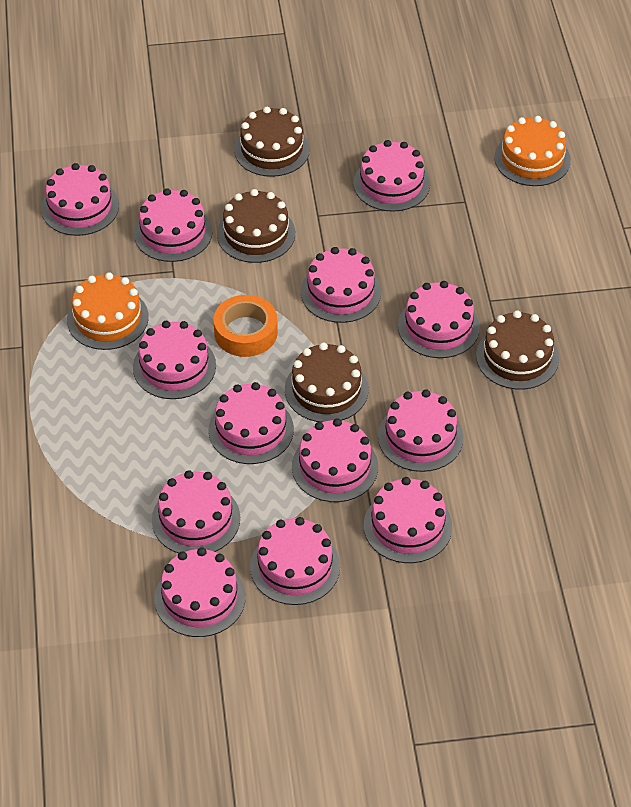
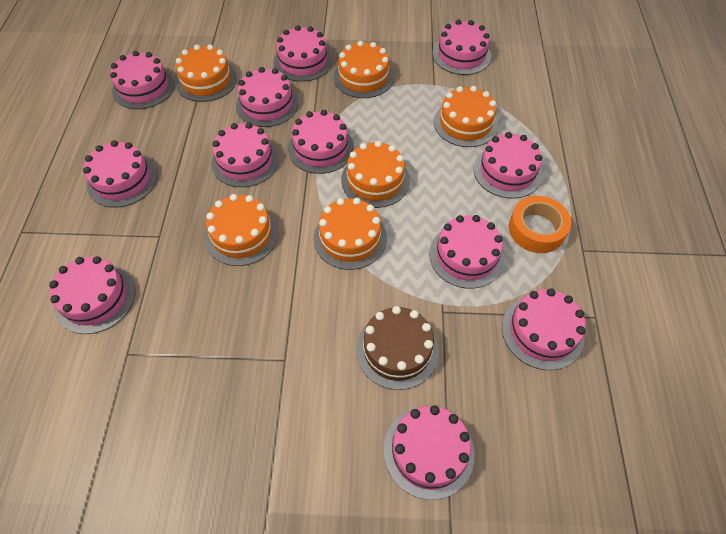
brown cake: 4 -> 1
orange cake: 2 -> 6
pink cake: 13 -> 12

